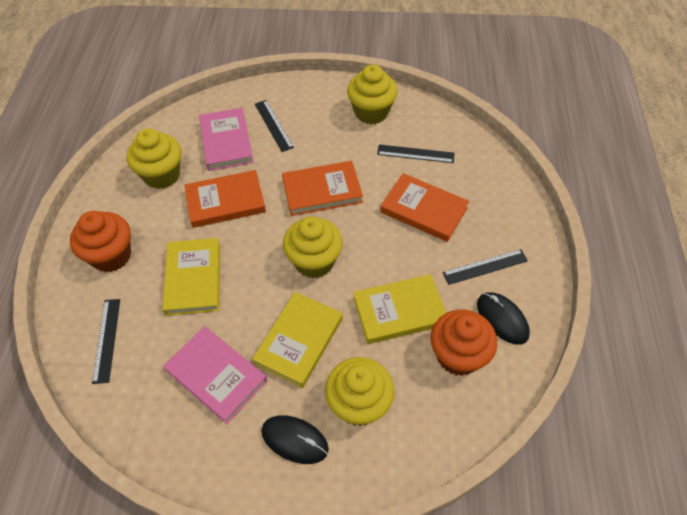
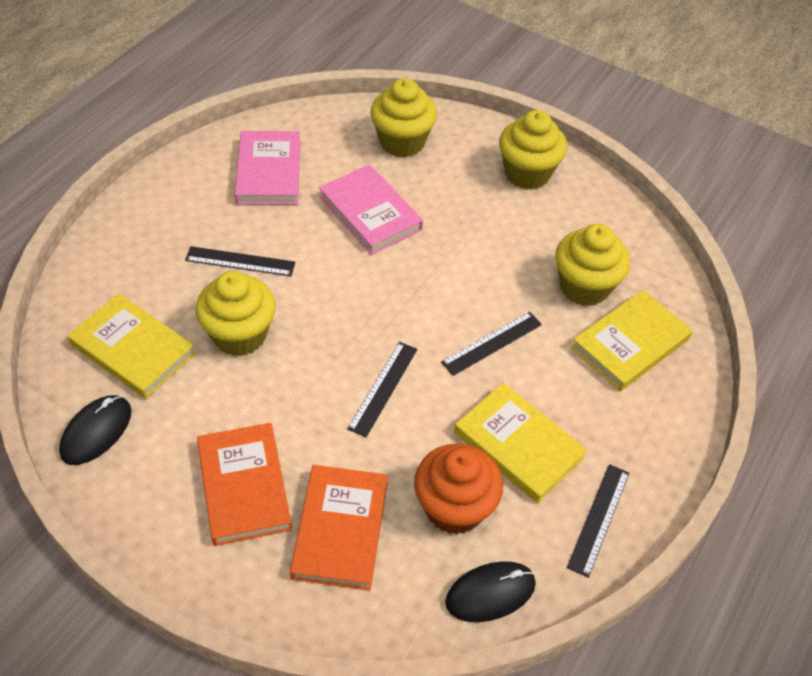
orange book: 3 -> 2
orange cupcake: 2 -> 1

